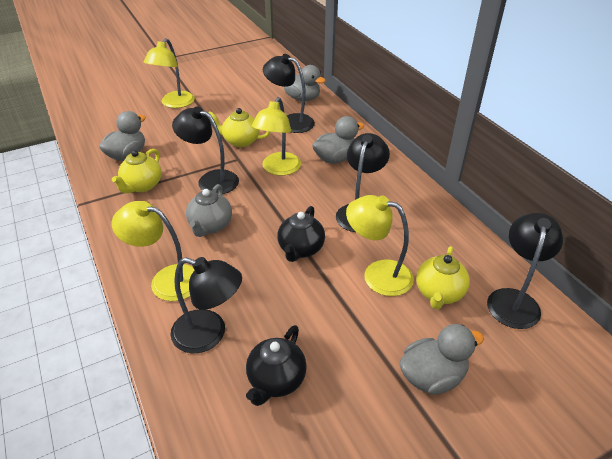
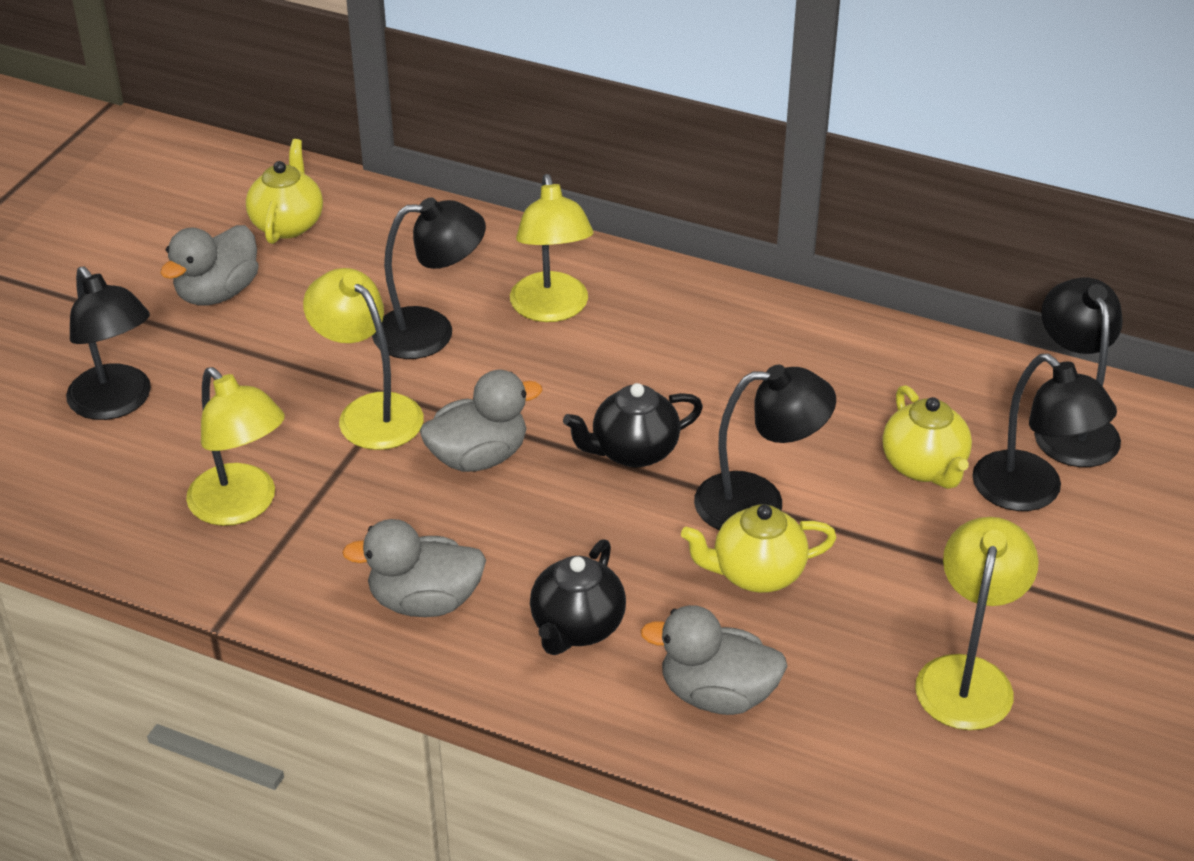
grey teapot: 1 -> 0

